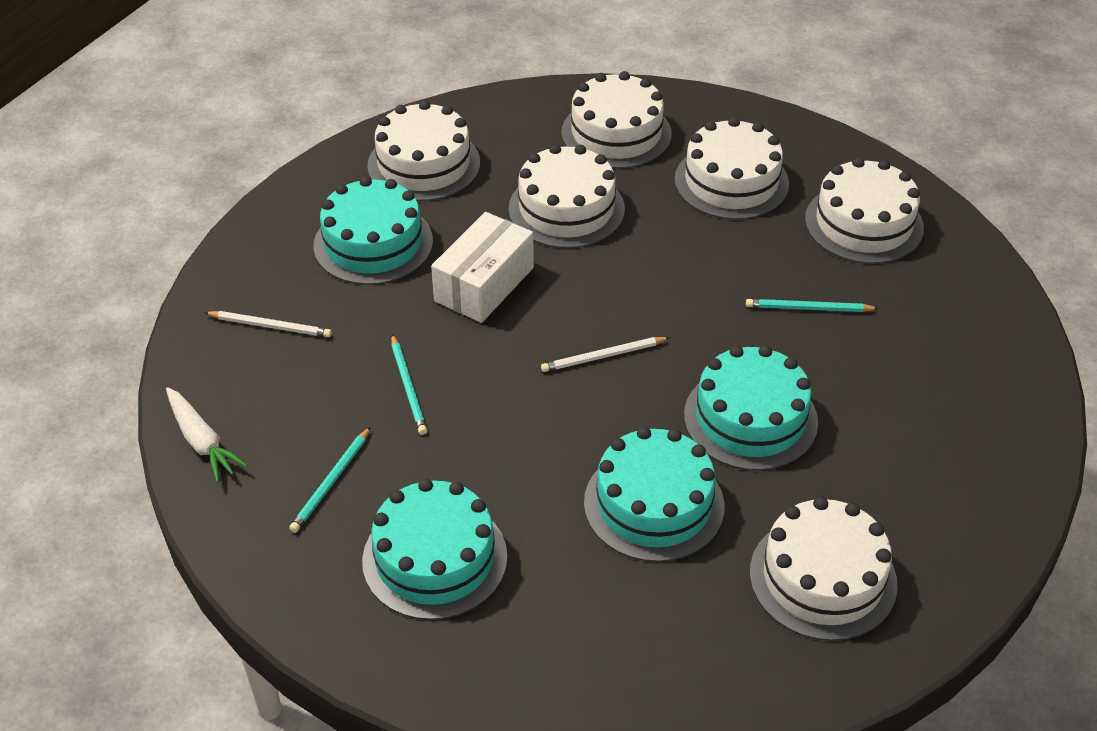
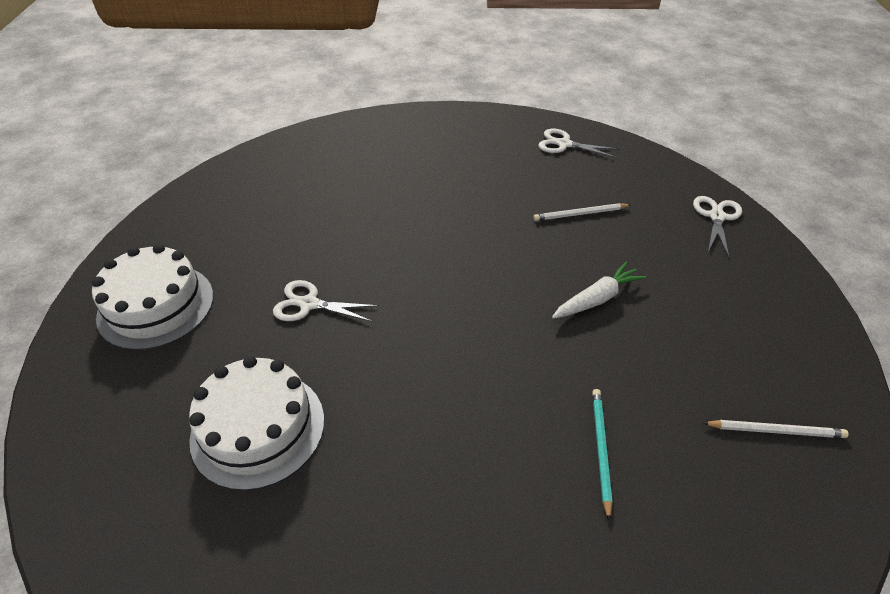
turquoise cake: 4 -> 0
turquoise pencil: 3 -> 1
white box: 1 -> 0
white cake: 6 -> 2
white scissors: 0 -> 3

